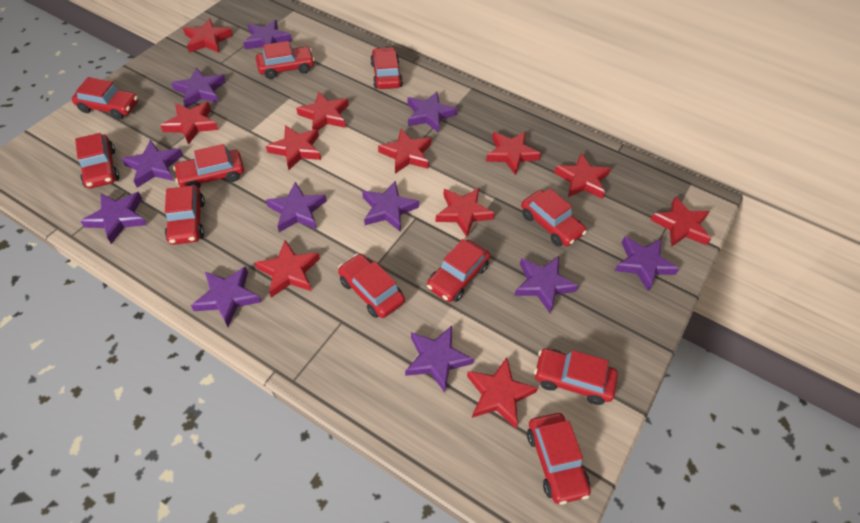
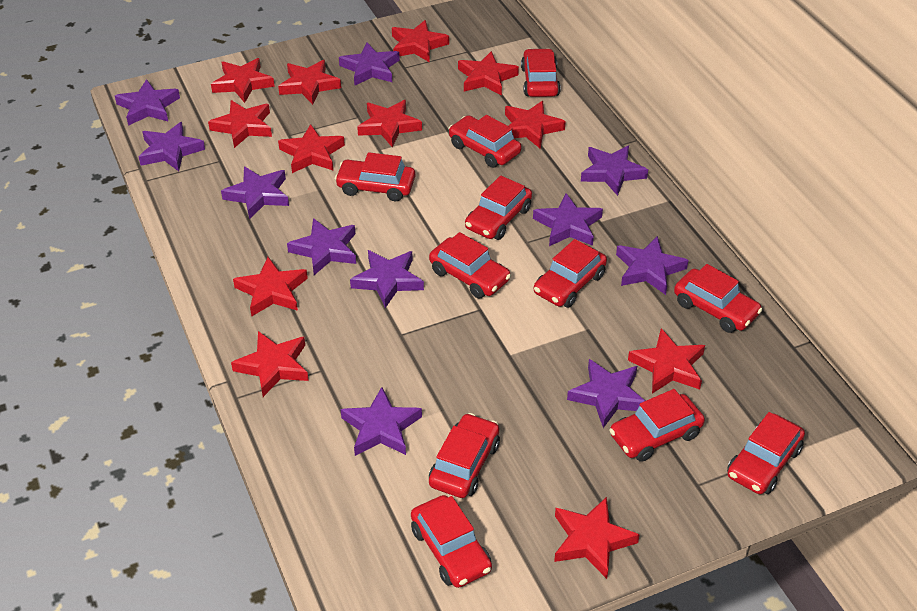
red star: 11 -> 12

